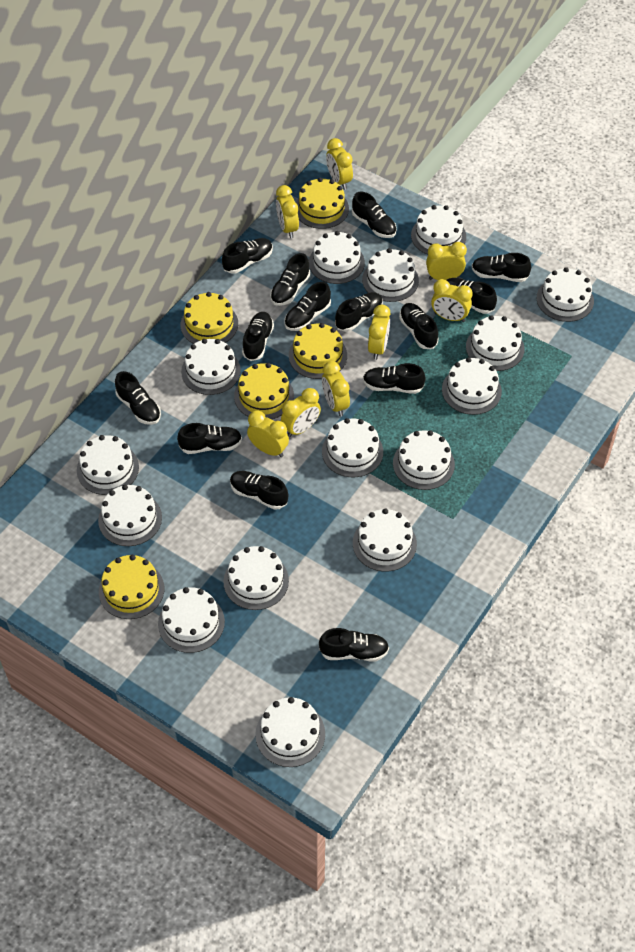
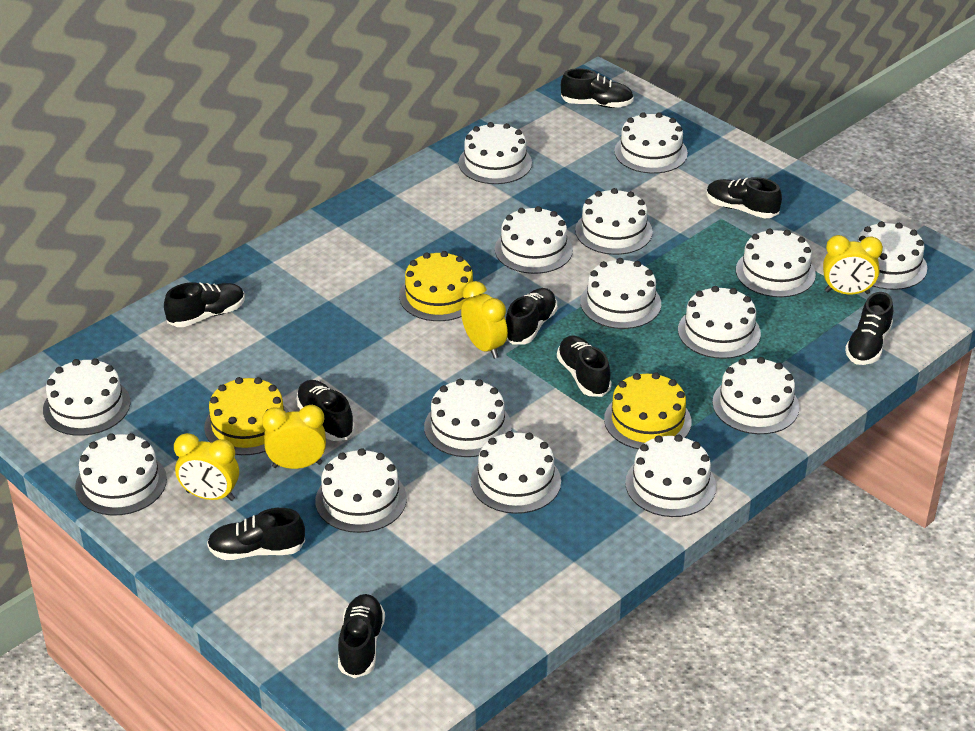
black shoe: 14 -> 9
yellow cake: 5 -> 3
yellow clock: 8 -> 4

